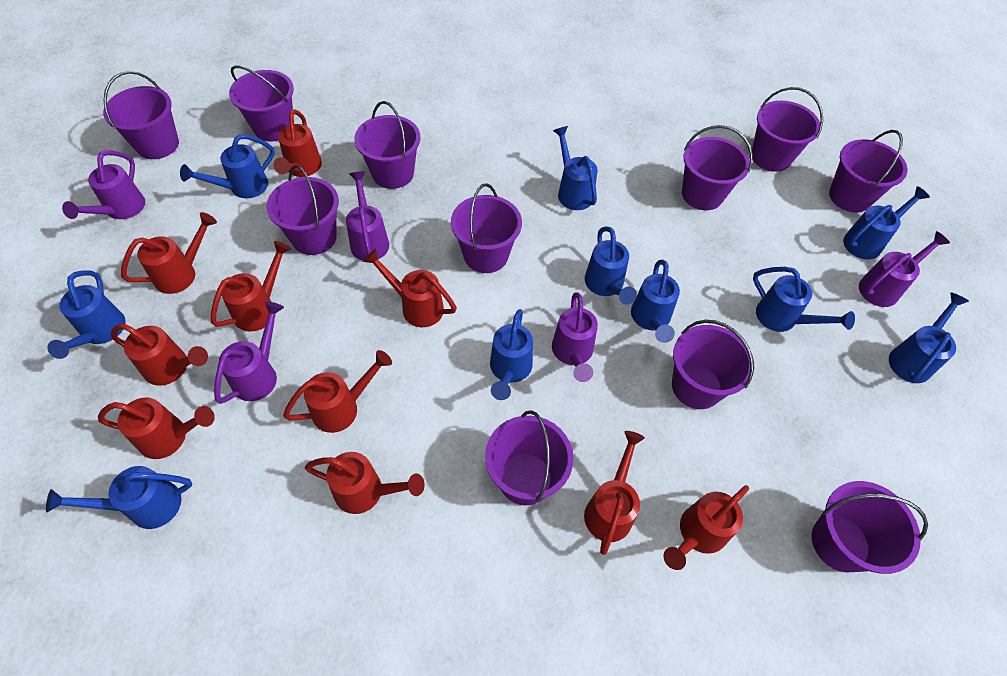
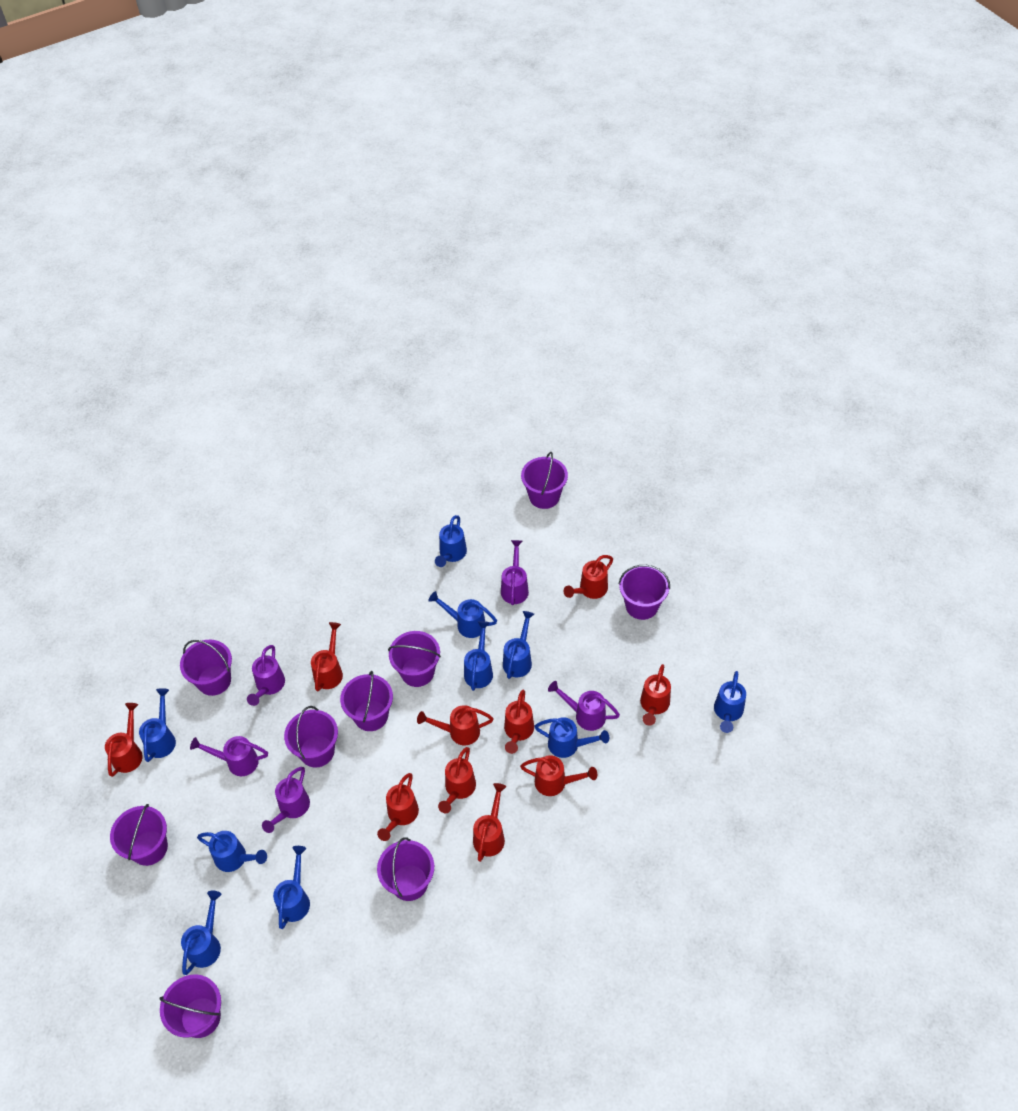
purple bucket: 11 -> 9

